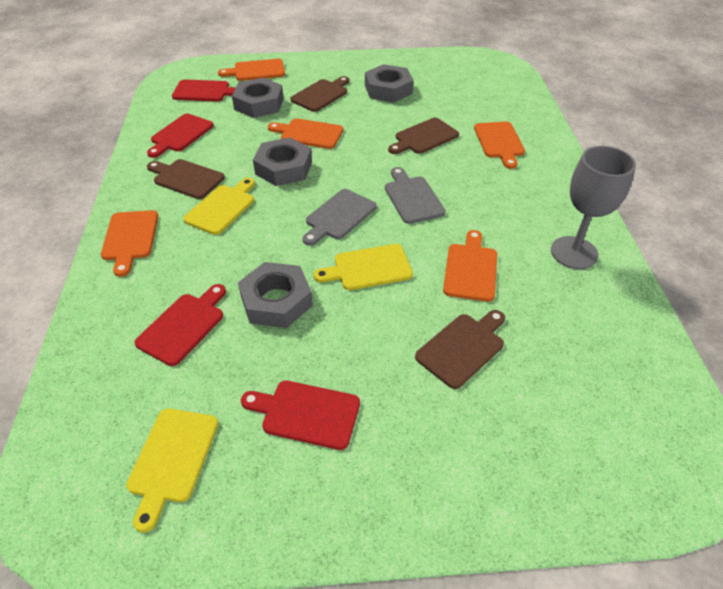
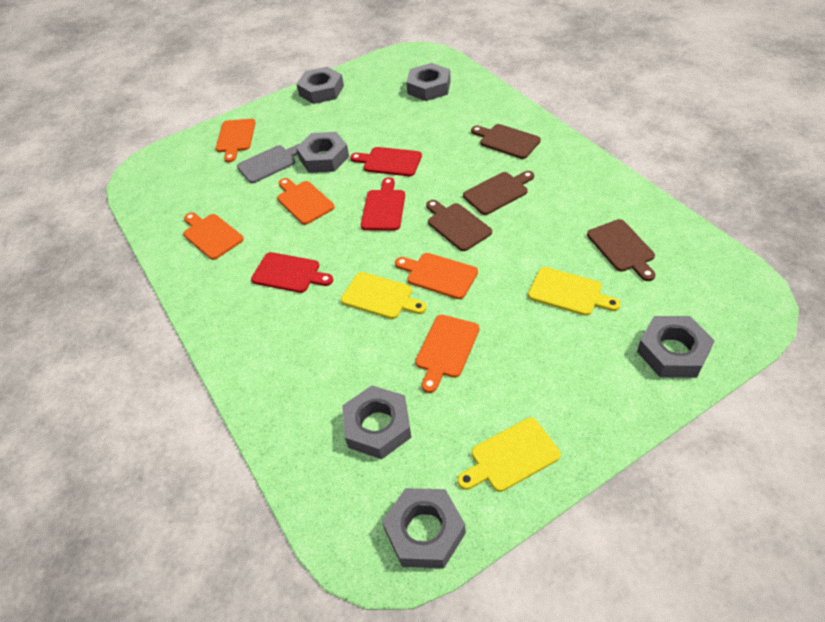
grey cutting board: 2 -> 1
grey goblet: 1 -> 0
grey nut: 4 -> 6
red cutting board: 4 -> 3

